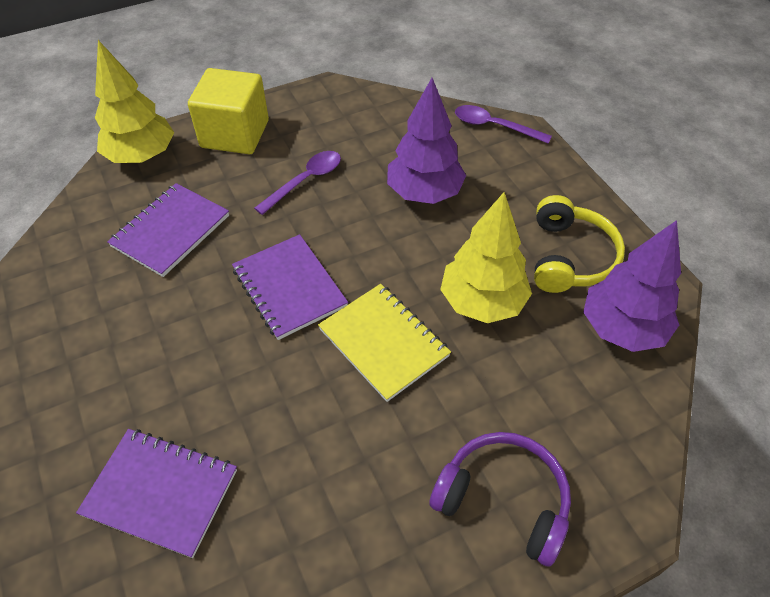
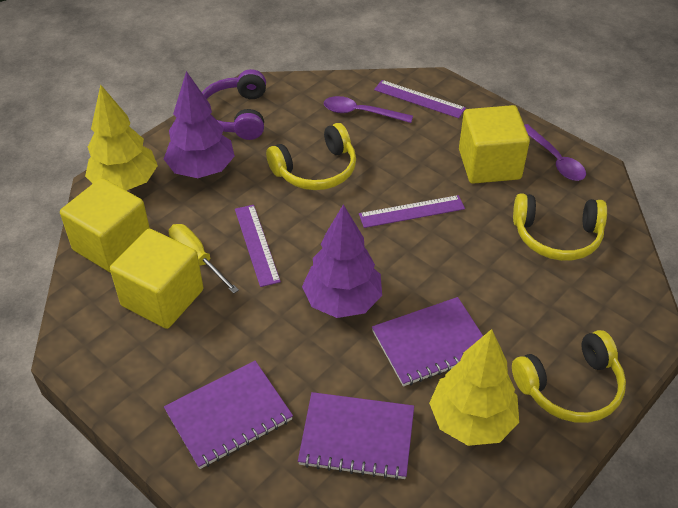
purple ruler: 0 -> 3
yellow cube: 1 -> 3
yellow headphones: 1 -> 3
yellow notebook: 1 -> 0
yellow screwdriver: 0 -> 1

